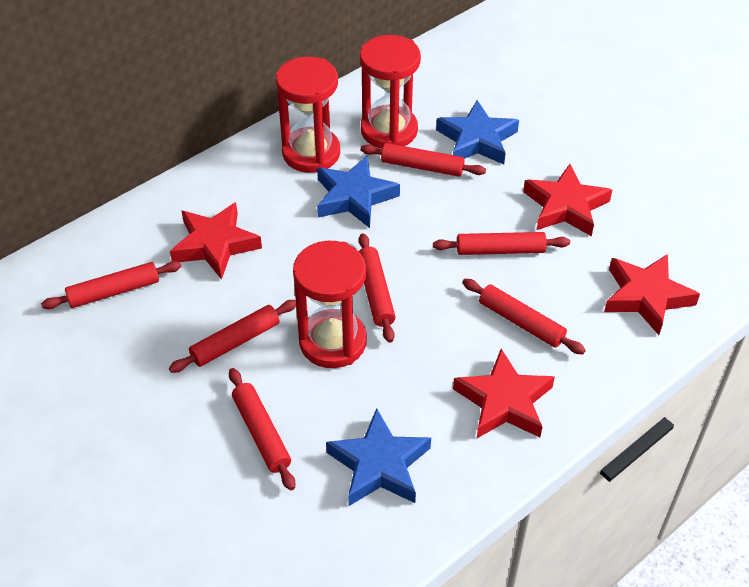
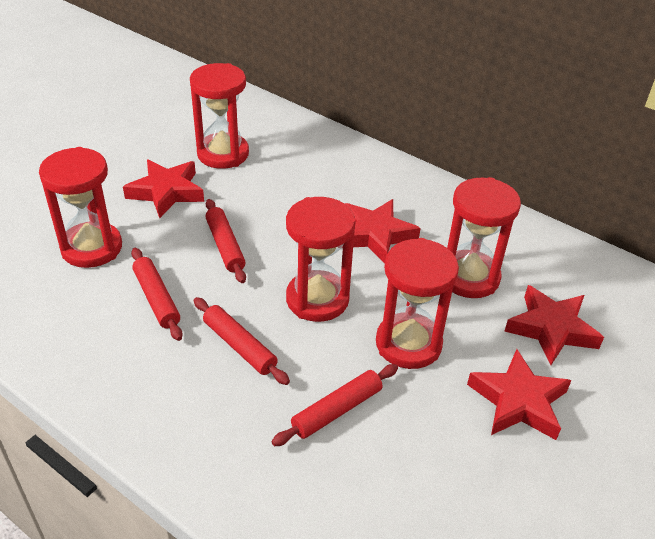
blue star: 3 -> 0
red hourglass: 3 -> 5
red rolling pin: 7 -> 4

